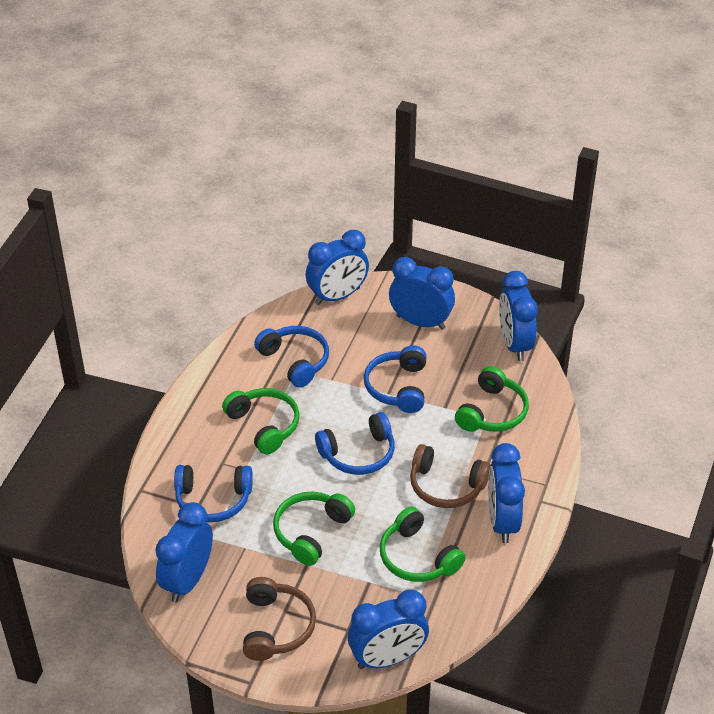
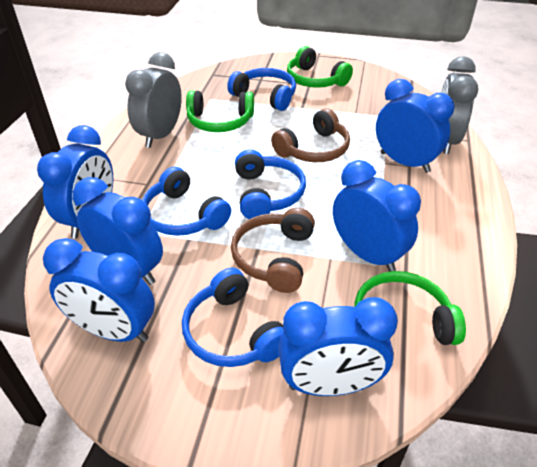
green headphones: 4 -> 3
grey clock: 0 -> 2

